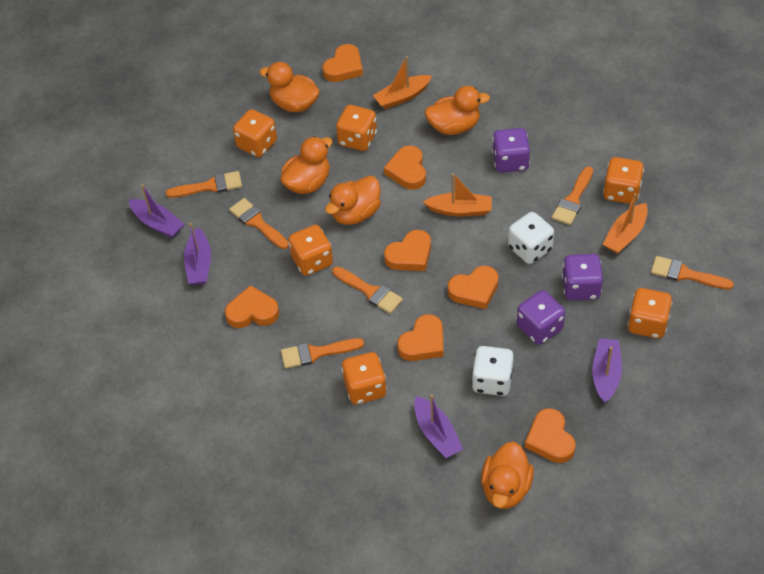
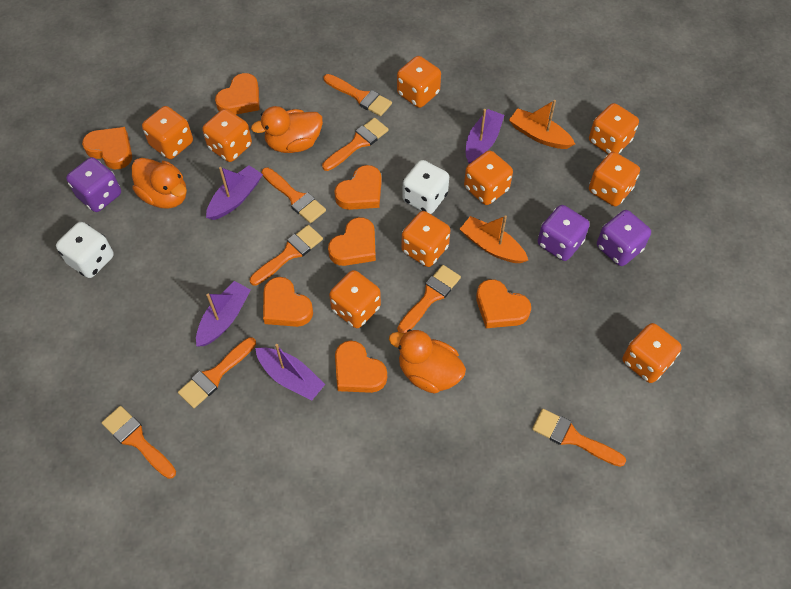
orange boat: 3 -> 2
orange brush: 6 -> 8
orange dice: 6 -> 9
orange duck: 5 -> 3

